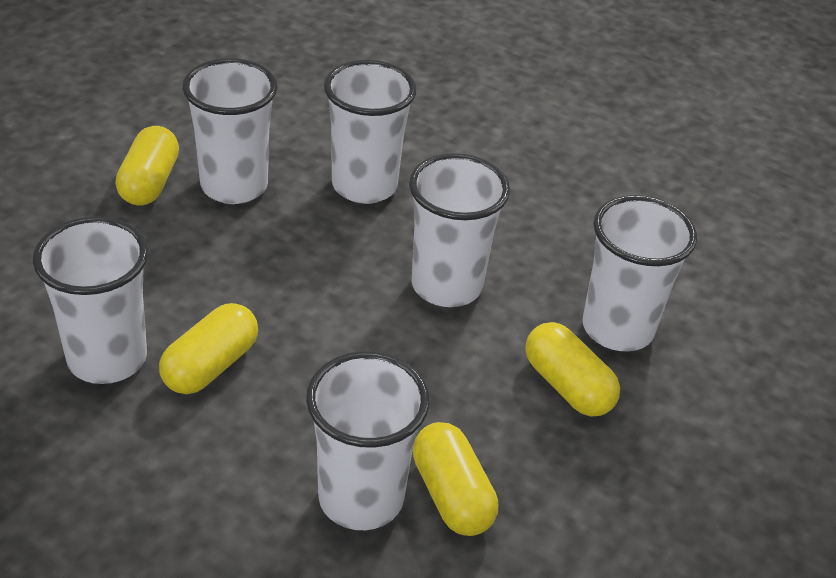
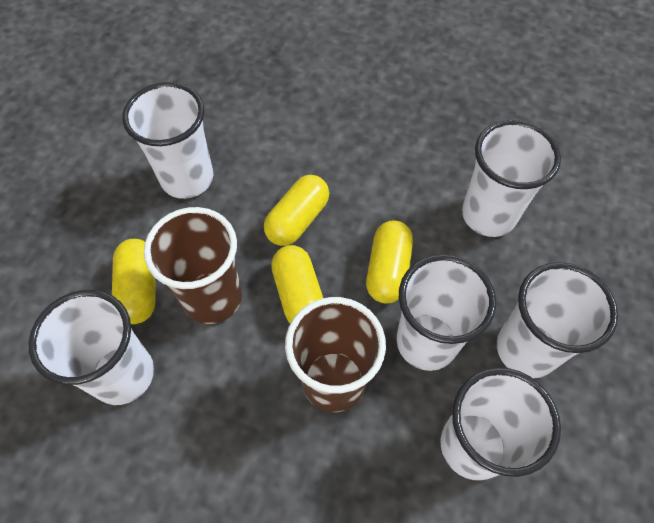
brown cup: 0 -> 2

